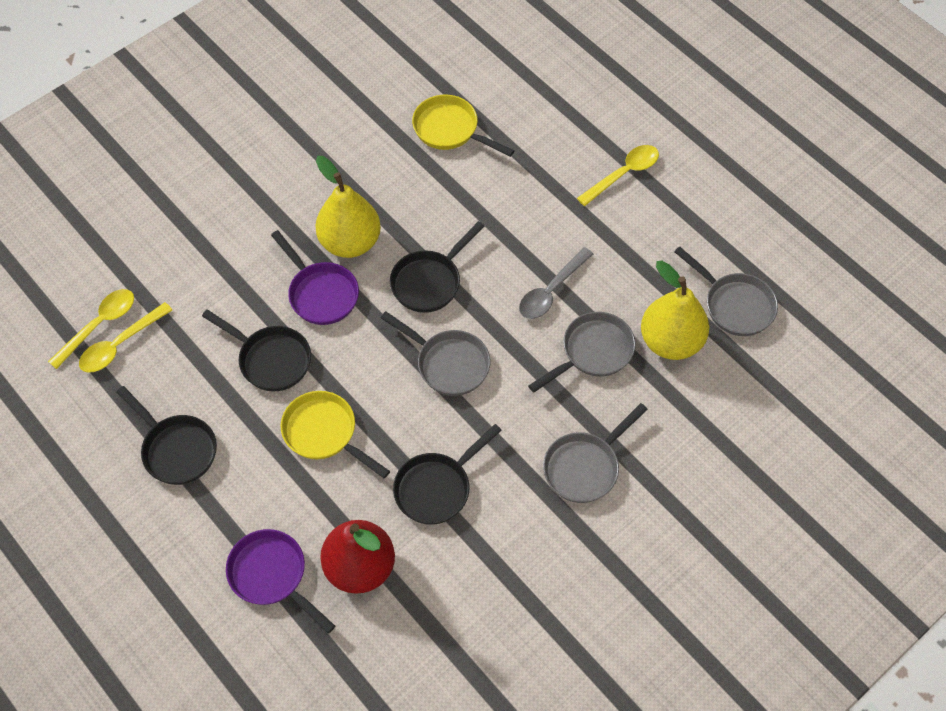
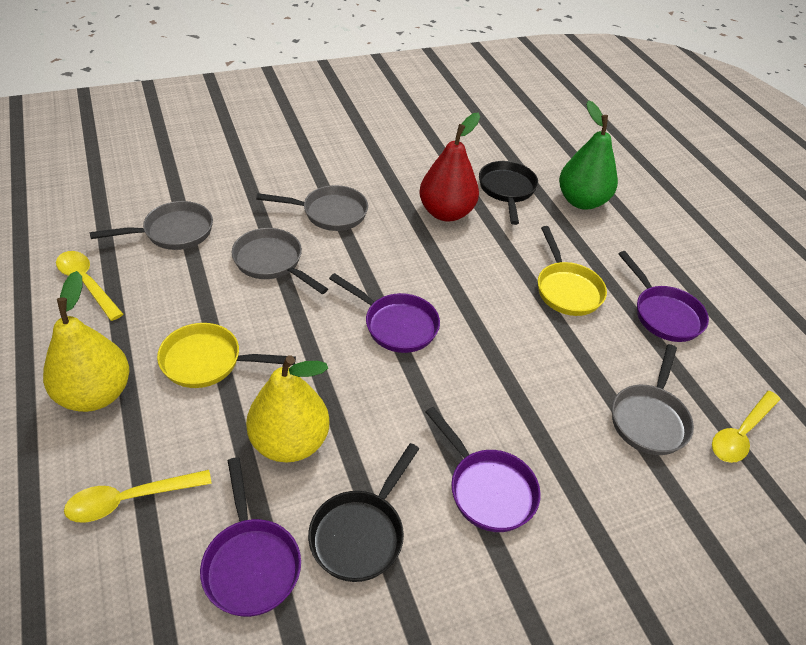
black pan: 4 -> 2
green pear: 0 -> 1
grey spoon: 1 -> 0
purple pan: 2 -> 4

